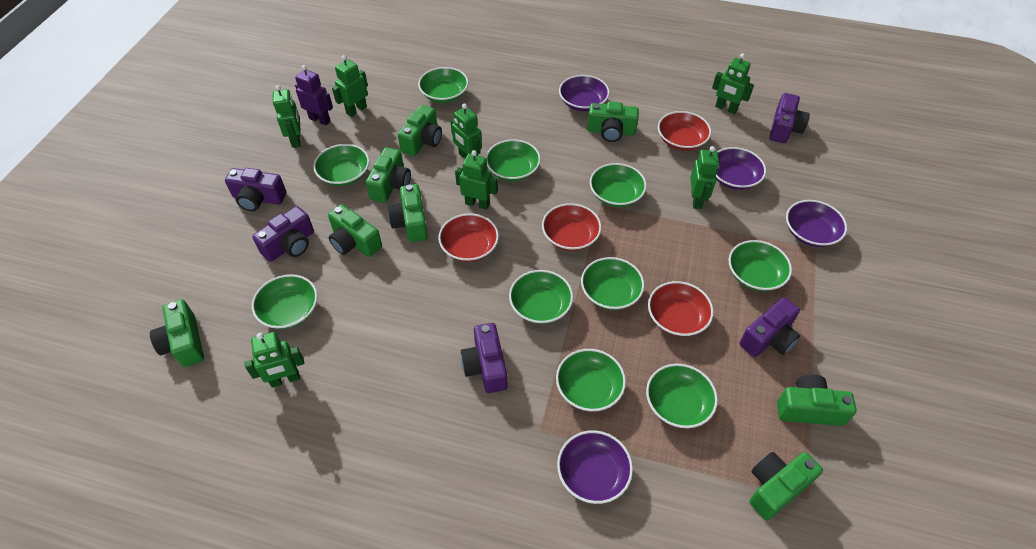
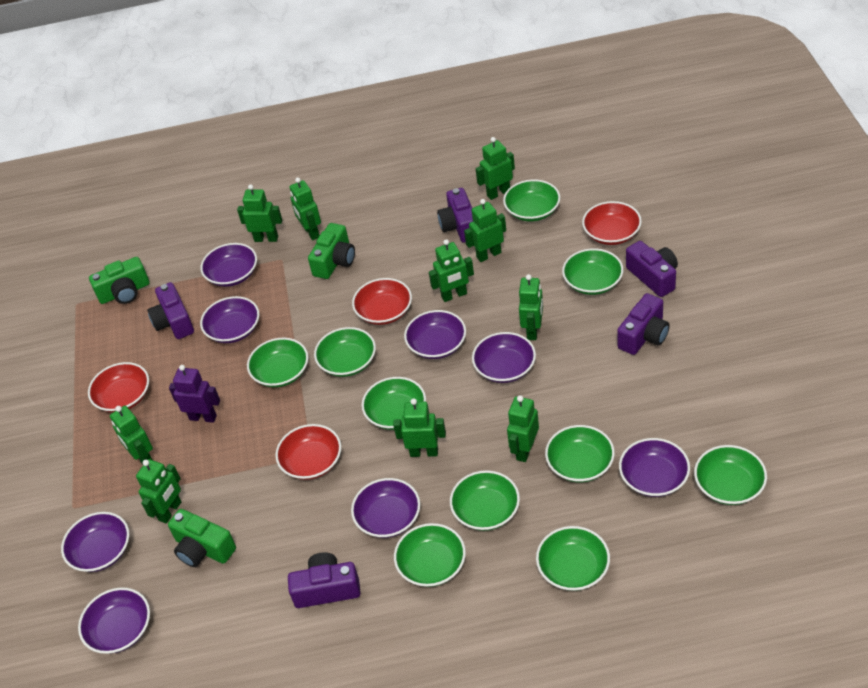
green camera: 8 -> 3
green robot: 7 -> 10
purple bowl: 4 -> 8

